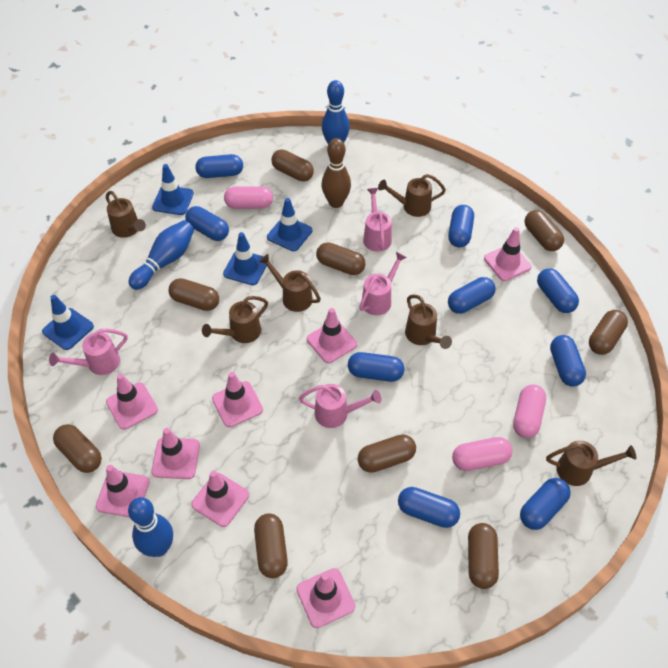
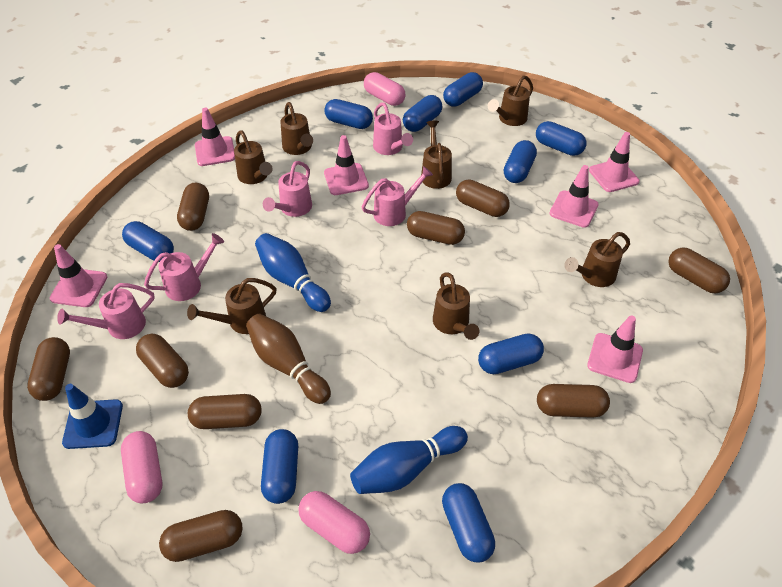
blue bowling pin: 3 -> 2
blue traffic cone: 4 -> 1
brown watering can: 6 -> 7
pink traffic cone: 8 -> 6
pink watering can: 4 -> 5

